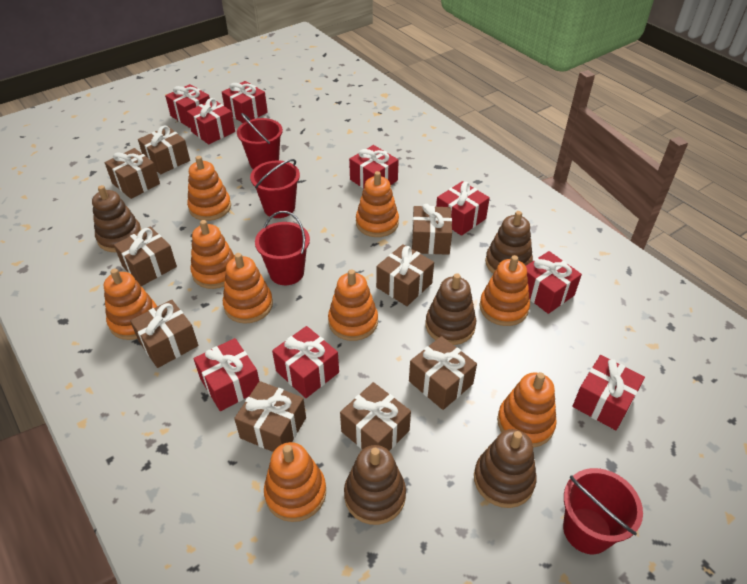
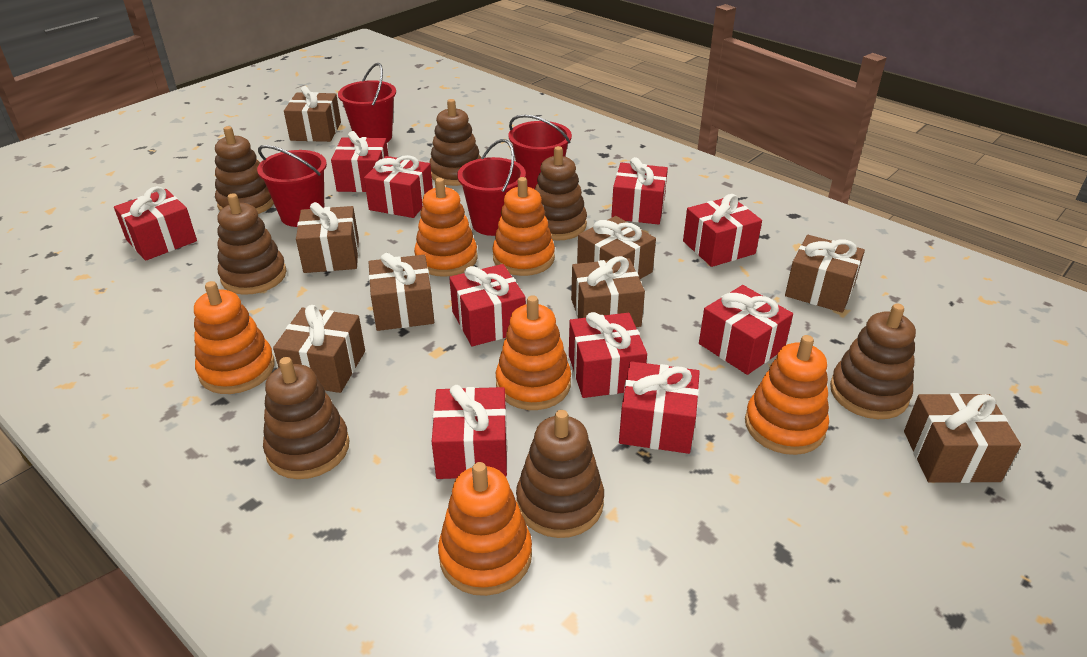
brown gift: 9 -> 8
brown stacking toy: 5 -> 7
orange stacking toy: 9 -> 6
red gift: 9 -> 10

